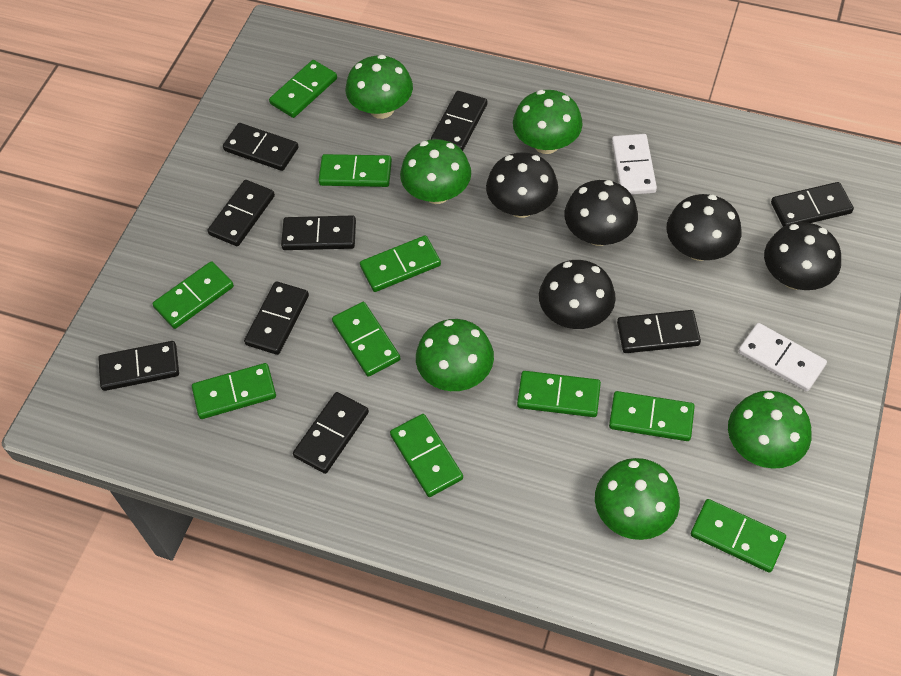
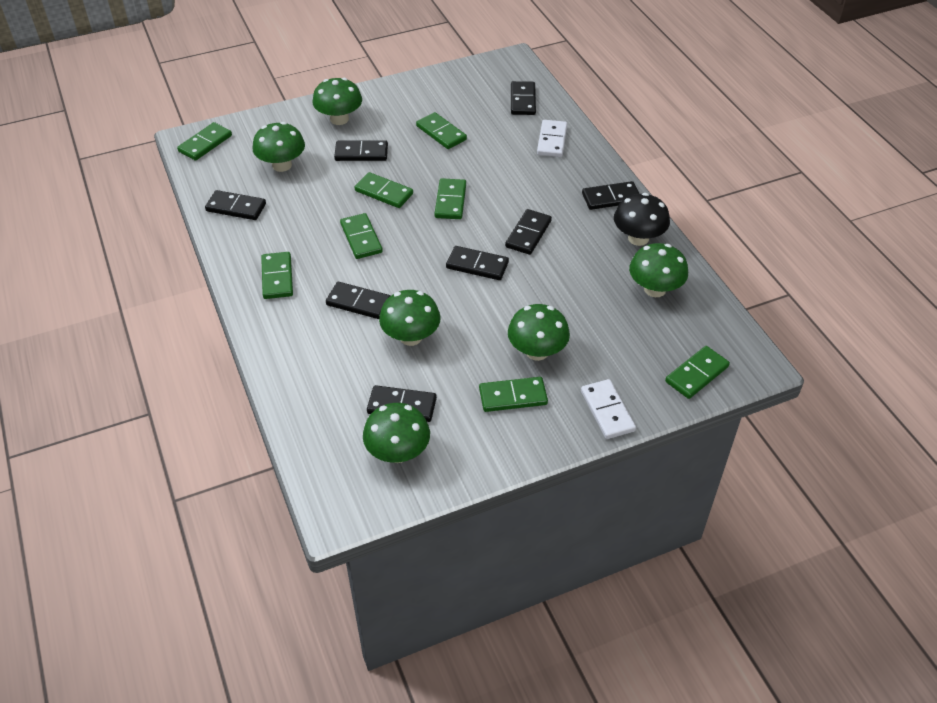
black domino: 9 -> 8
black mushroom: 5 -> 1
green domino: 10 -> 8

